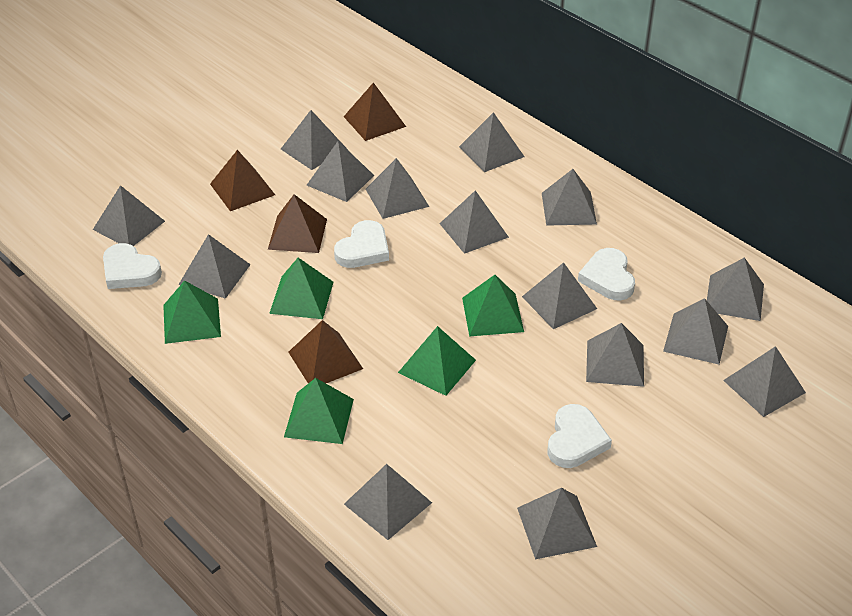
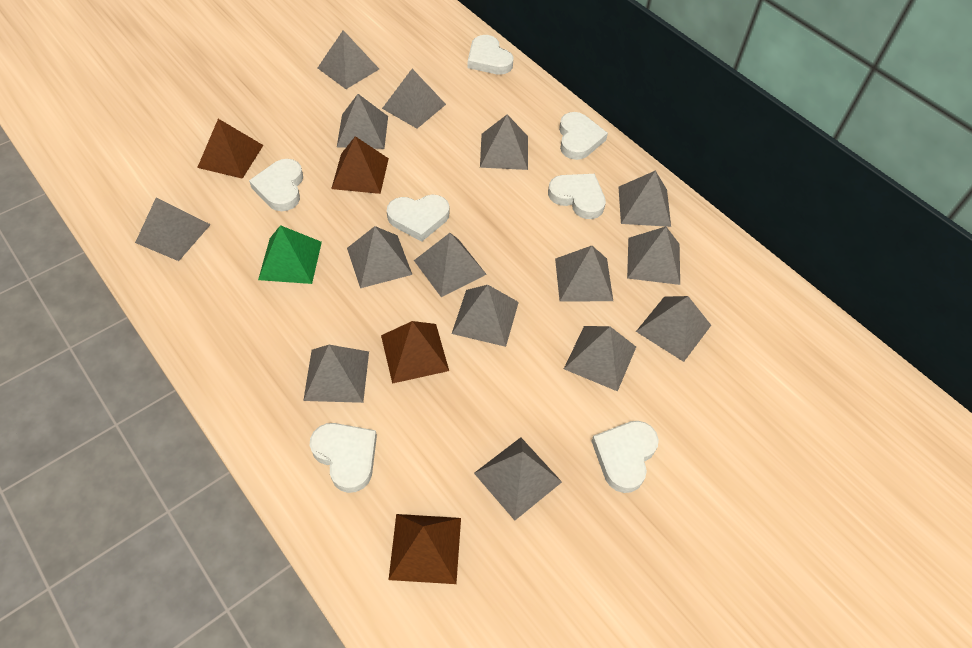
green pyramid: 5 -> 1
white heart: 4 -> 7

